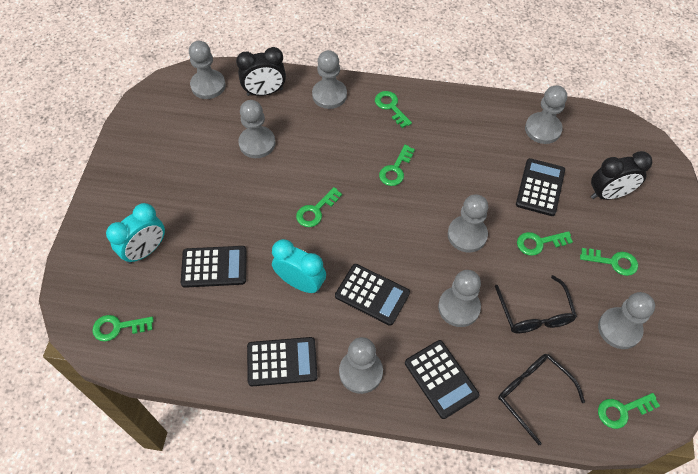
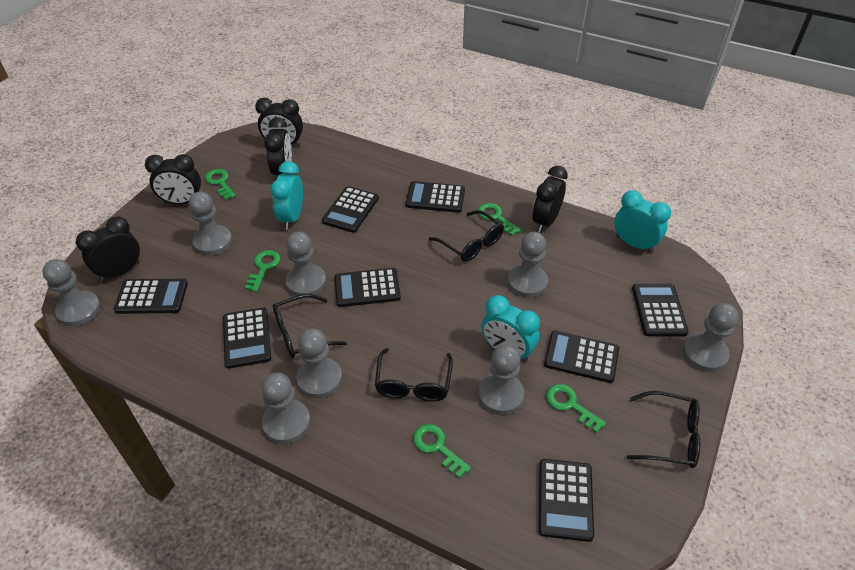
black calculator: 5 -> 8
black clock: 2 -> 5
black glasses: 2 -> 4
green key: 7 -> 5
turquoise clock: 2 -> 3

